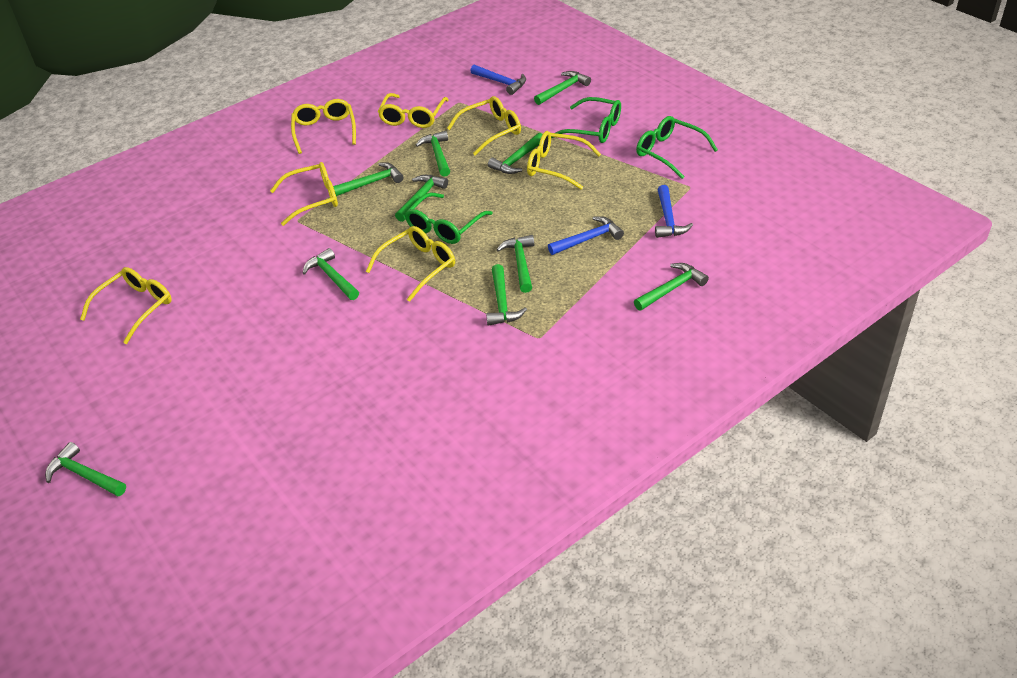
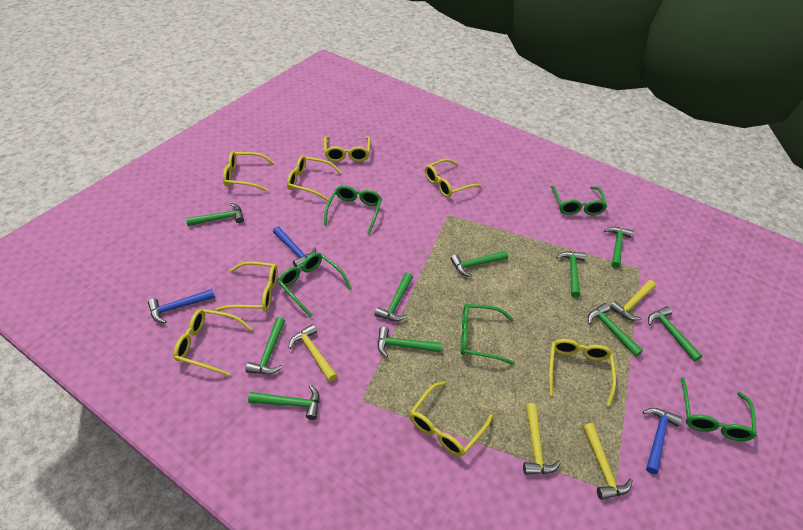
green glasses: 3 -> 5
yellow glasses: 7 -> 8
yellow hammer: 0 -> 4

